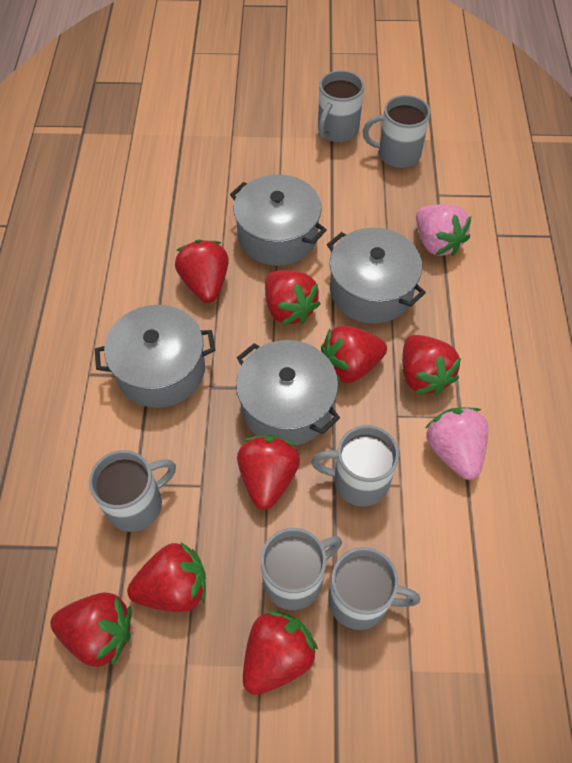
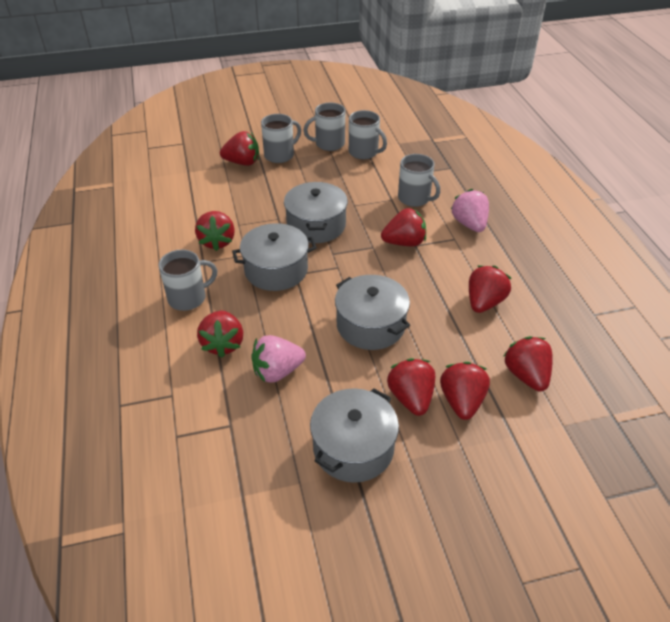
grey mug: 6 -> 5

